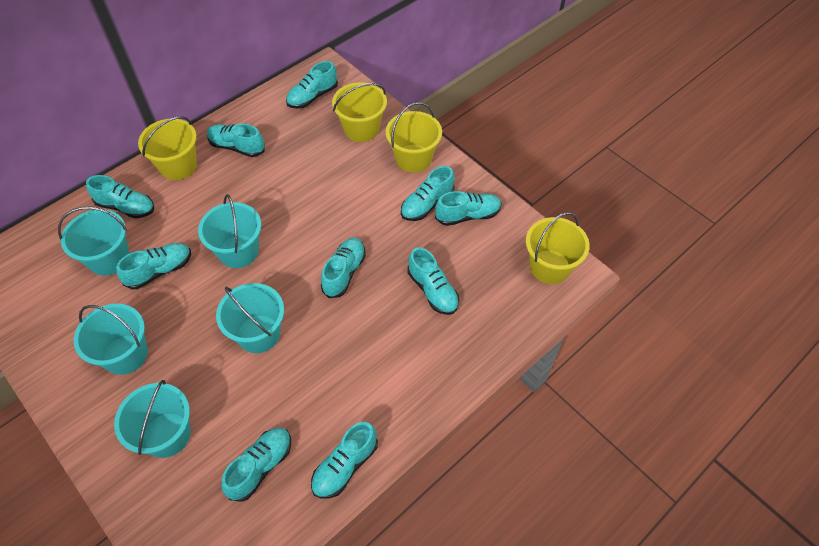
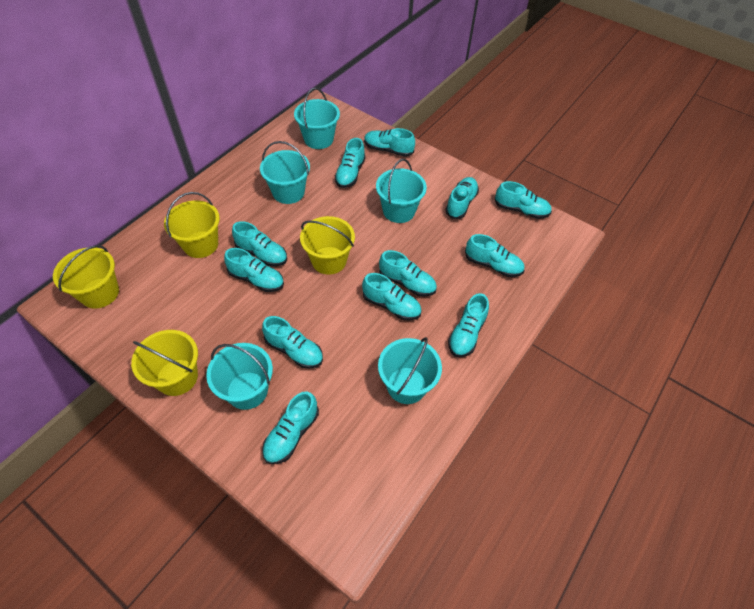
turquoise shoe: 10 -> 12

